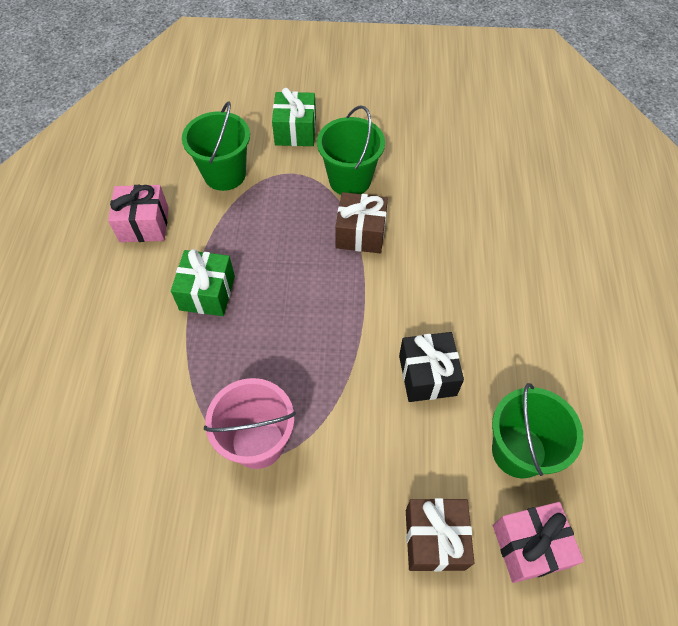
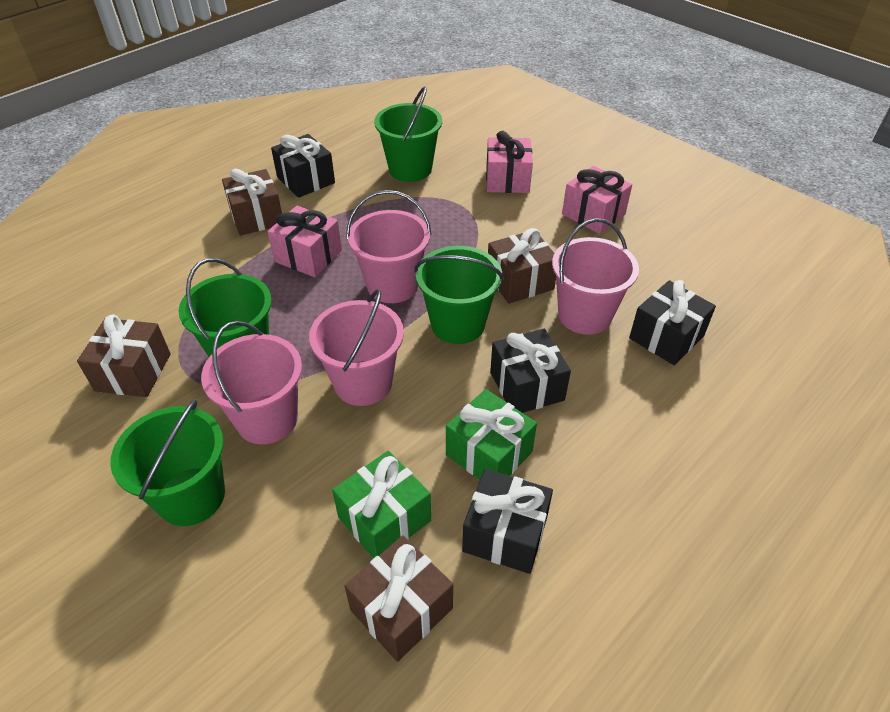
black gift: 1 -> 4
brown gift: 2 -> 4
green bucket: 3 -> 4
pink bucket: 1 -> 4
pink gift: 2 -> 3

